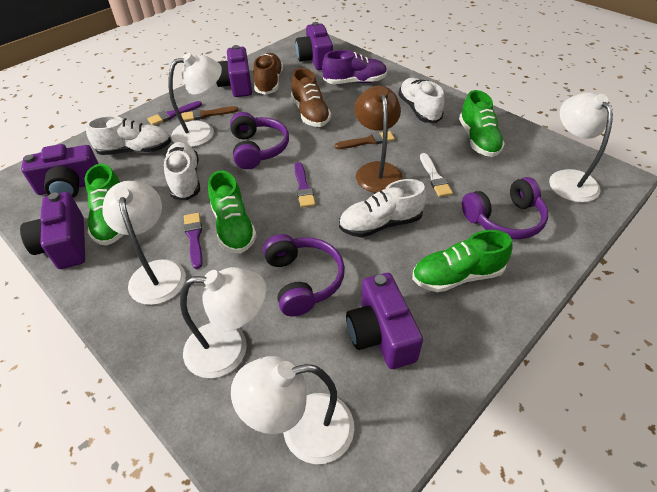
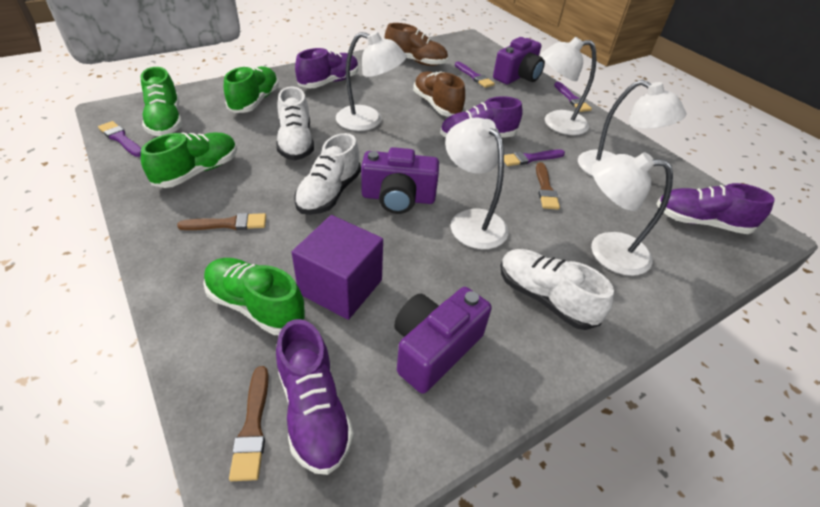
brown brush: 2 -> 3
brown lamp: 1 -> 0
purple brush: 3 -> 4
purple camera: 5 -> 3
purple cube: 0 -> 1
purple headphones: 3 -> 0
purple shoe: 1 -> 4
white brush: 1 -> 0
white shoe: 4 -> 3

